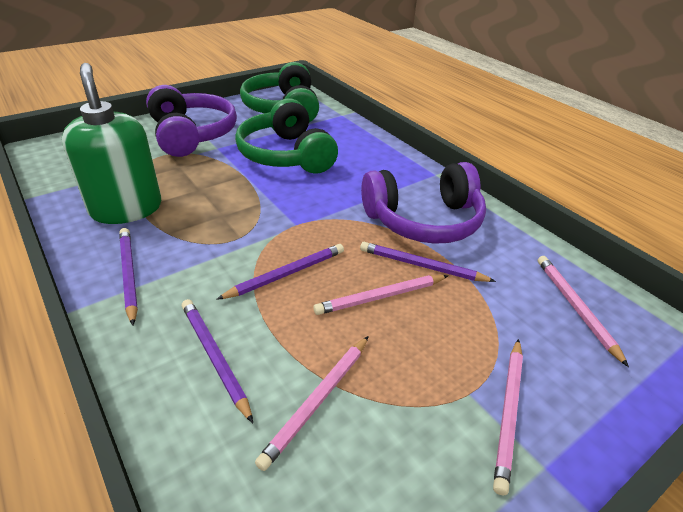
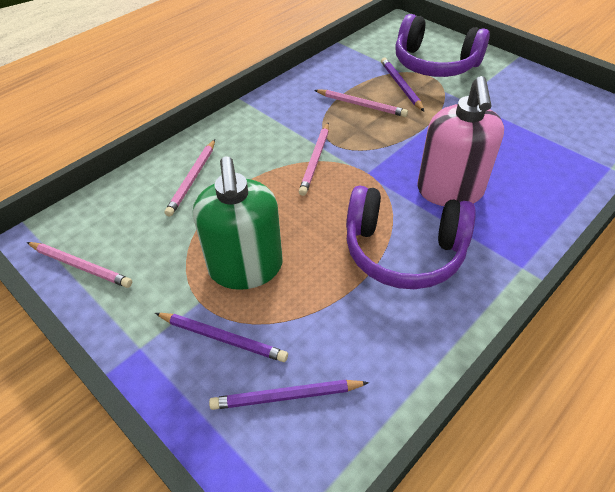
green headphones: 2 -> 0
pink soap dispenser: 0 -> 1
purple pencil: 4 -> 3

